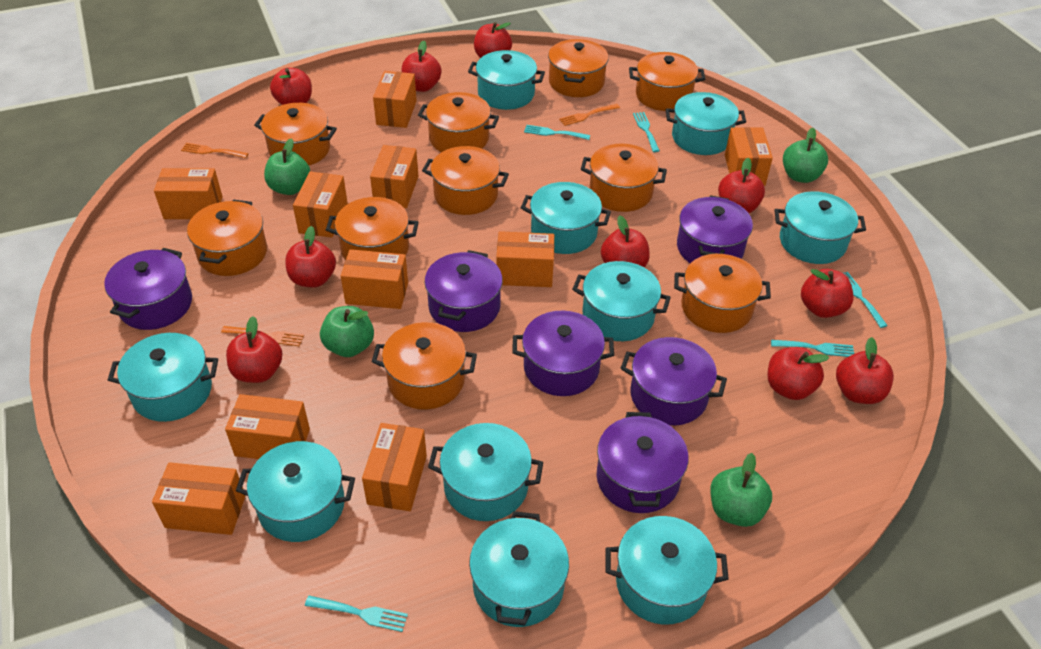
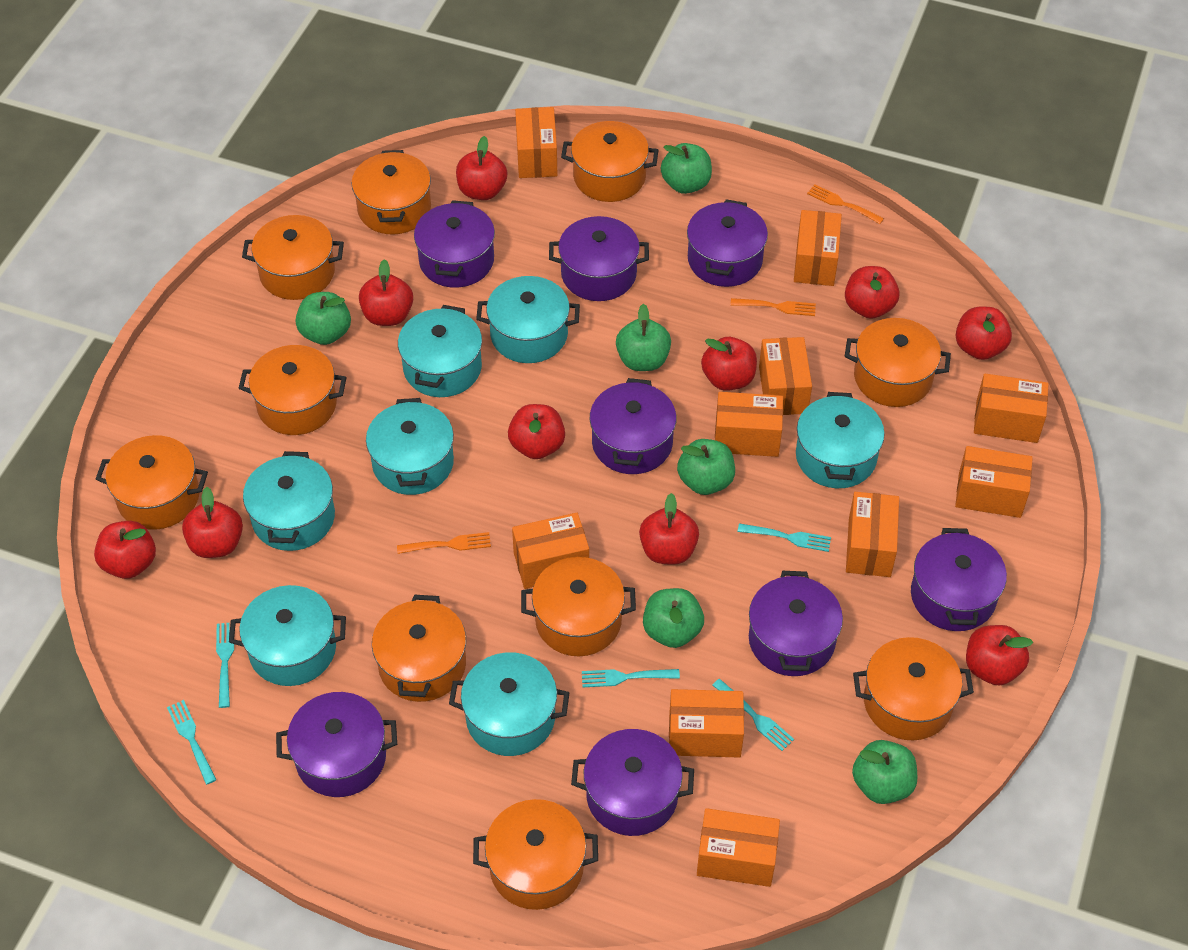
green apple: 4 -> 6
purple pot: 6 -> 8
turquoise pot: 10 -> 7

